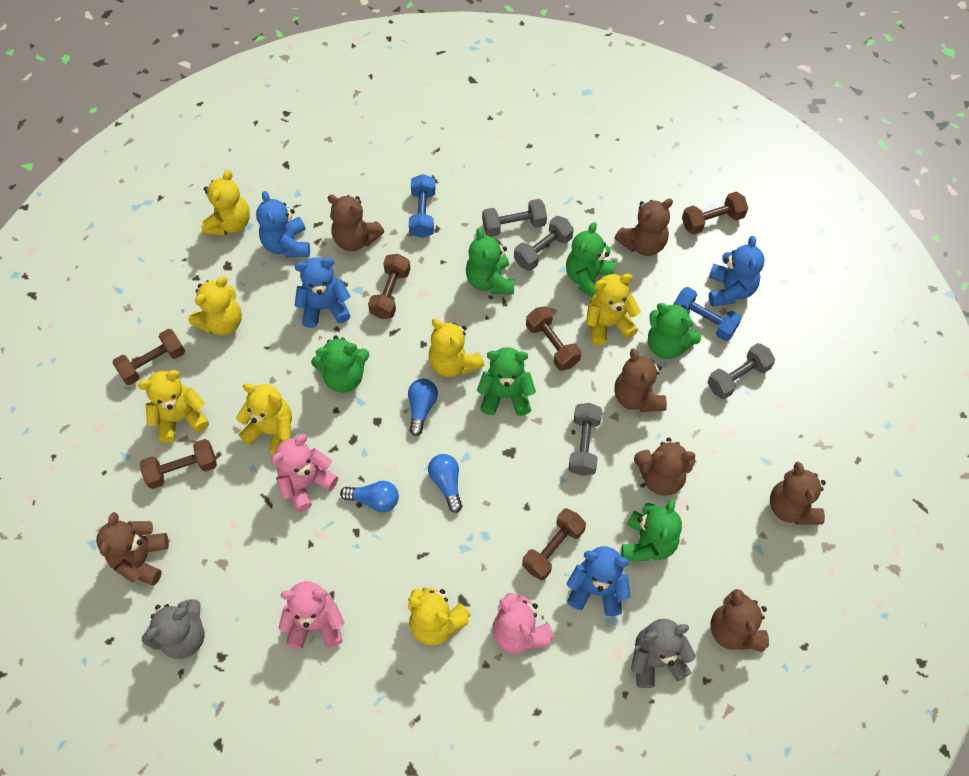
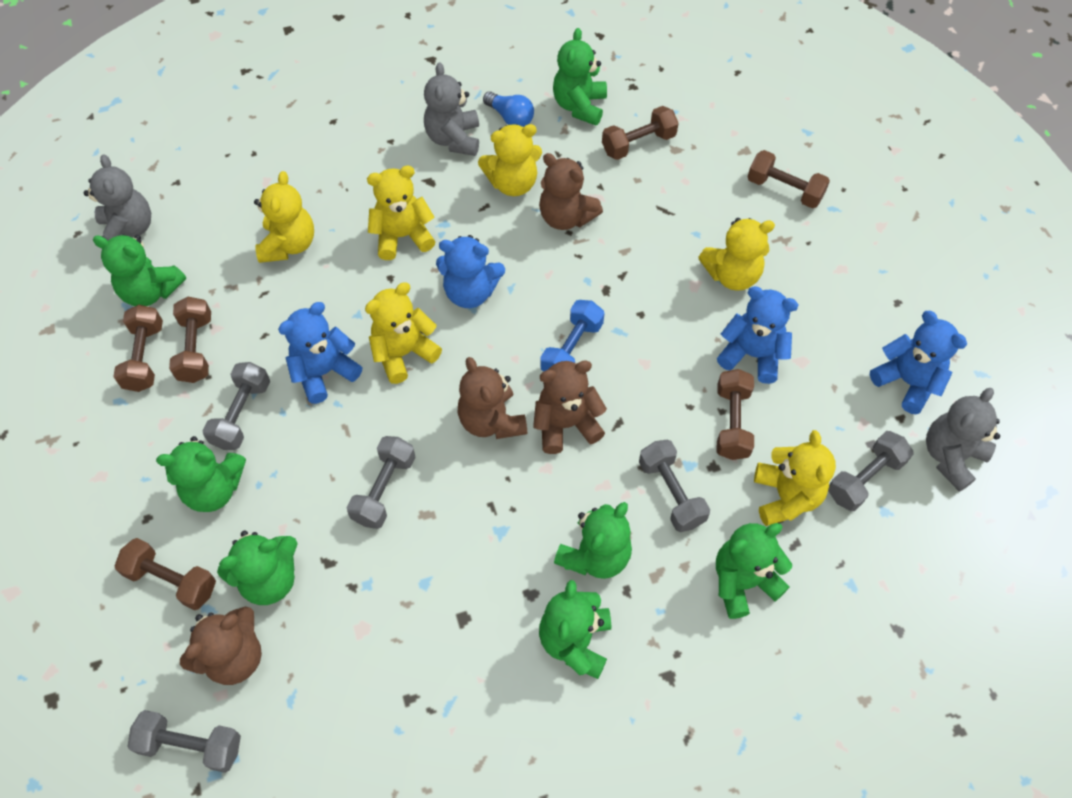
blue dumbbell: 2 -> 1
blue light bulb: 3 -> 1
brown teddy bear: 7 -> 4
green teddy bear: 6 -> 7
grey dumbbell: 4 -> 5
grey teddy bear: 2 -> 3
pink teddy bear: 3 -> 0
yellow teddy bear: 7 -> 6

